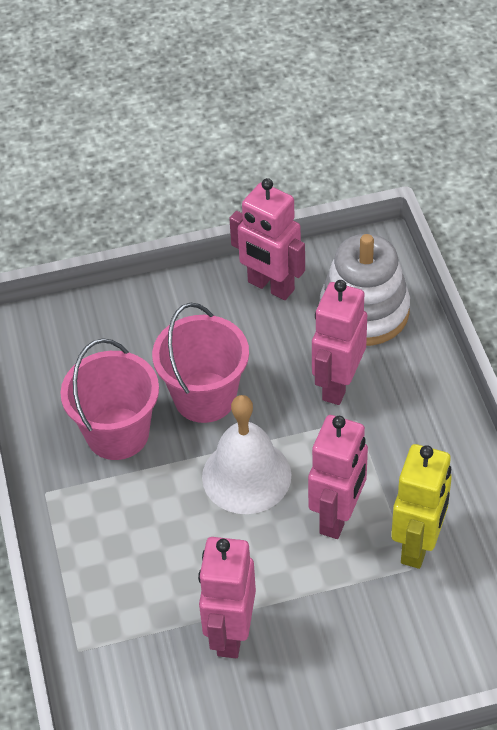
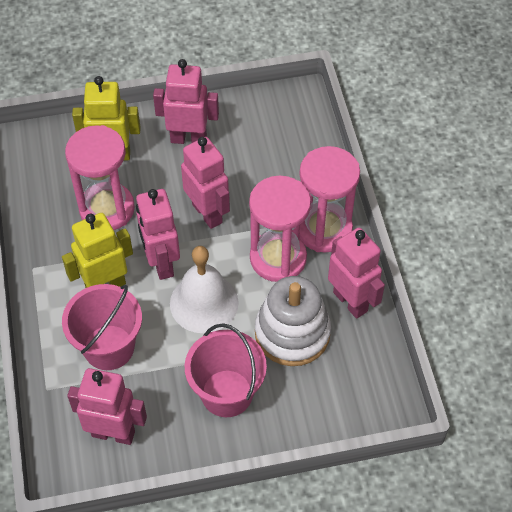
pink hourglass: 0 -> 3
pink robot: 4 -> 5
yellow robot: 1 -> 2

